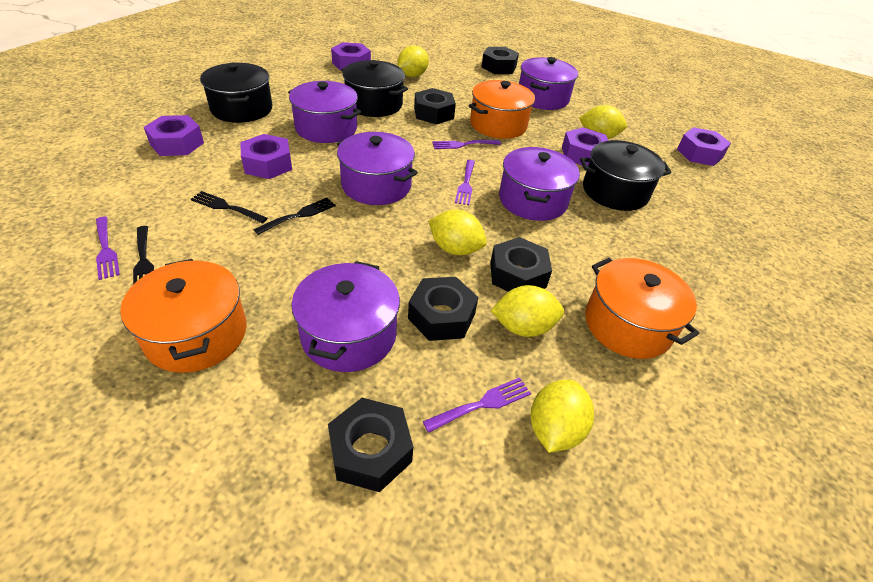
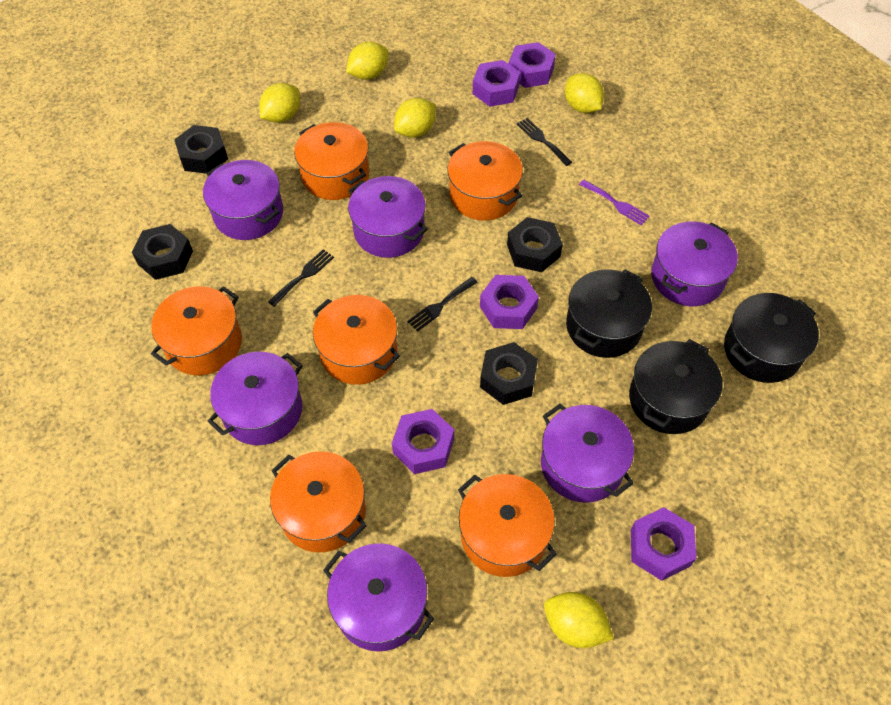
black nut: 5 -> 4
orange pot: 3 -> 6
purple fork: 4 -> 1
purple pot: 5 -> 6

